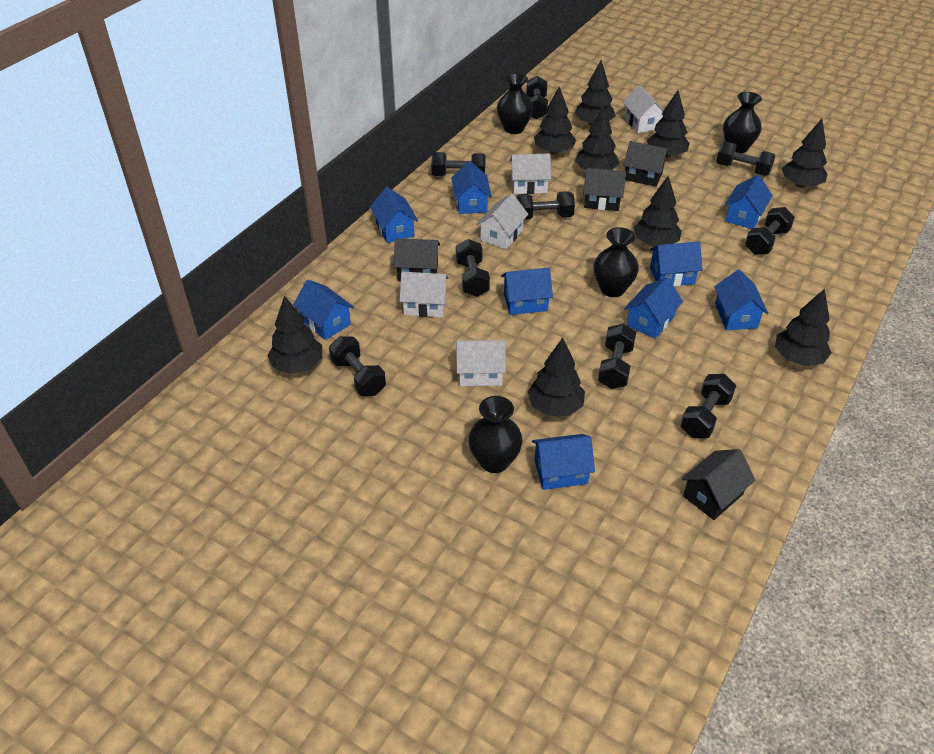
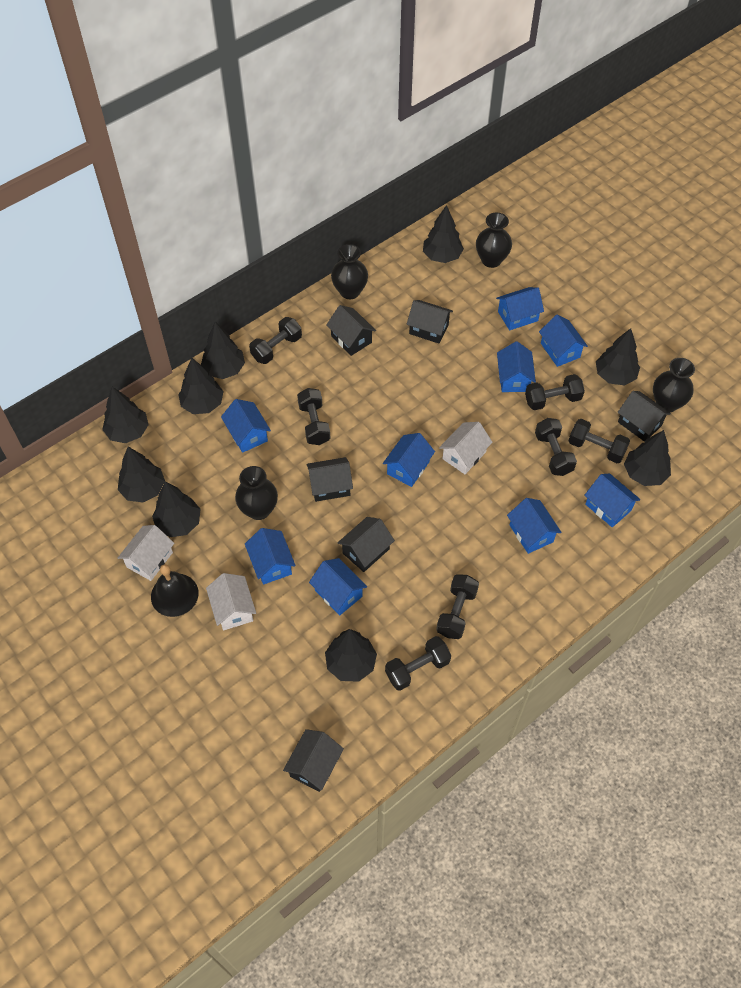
black bell: 0 -> 1
black dumbbell: 9 -> 7
black house: 4 -> 6
white house: 5 -> 3

